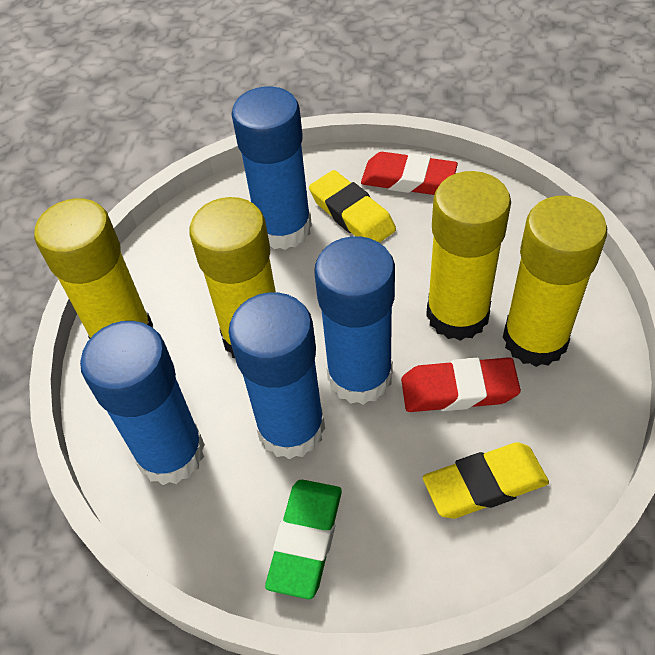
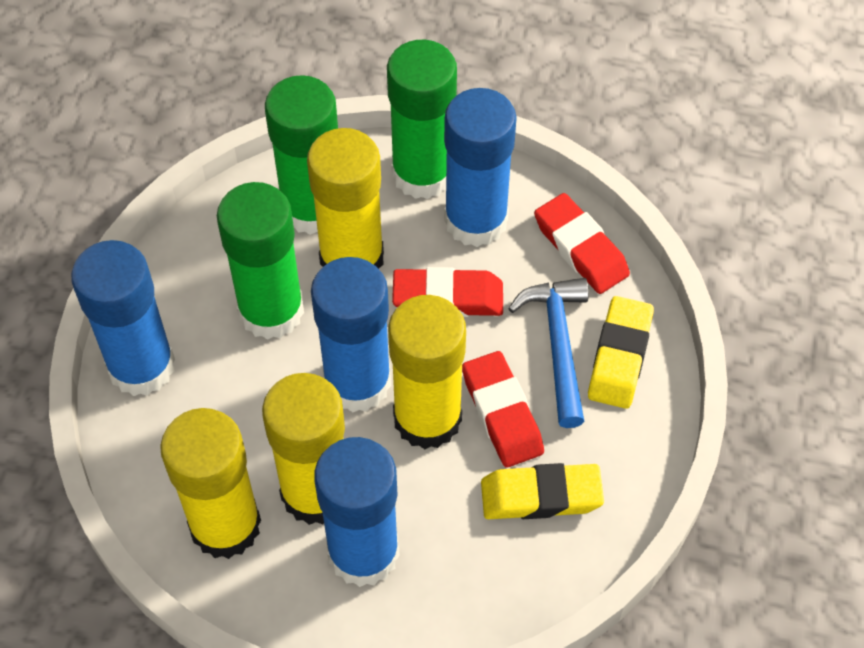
blue hammer: 0 -> 1
green eraser: 1 -> 0
green glue stick: 0 -> 3
red eraser: 2 -> 3

